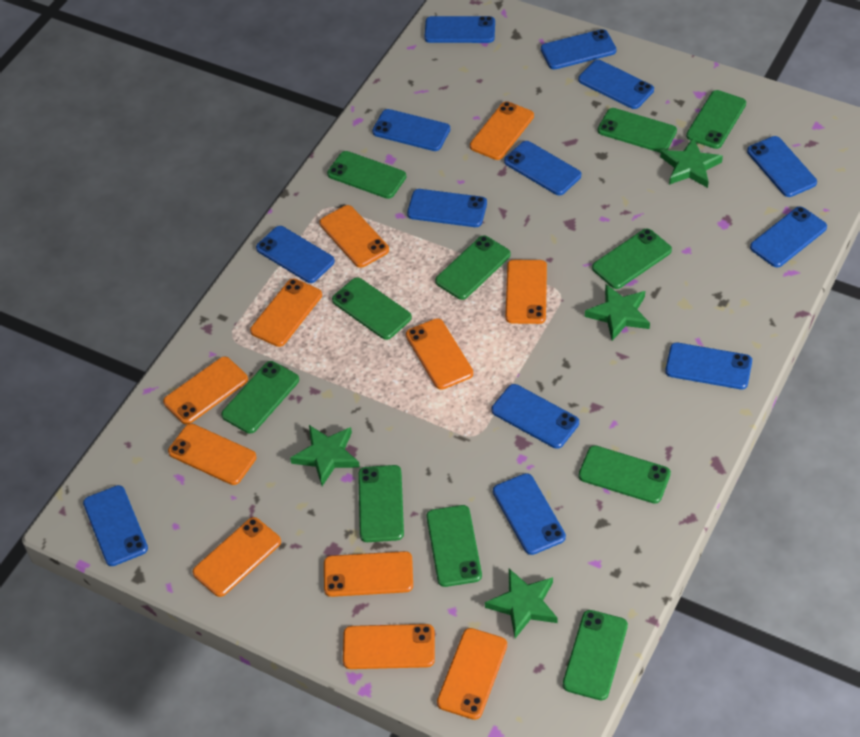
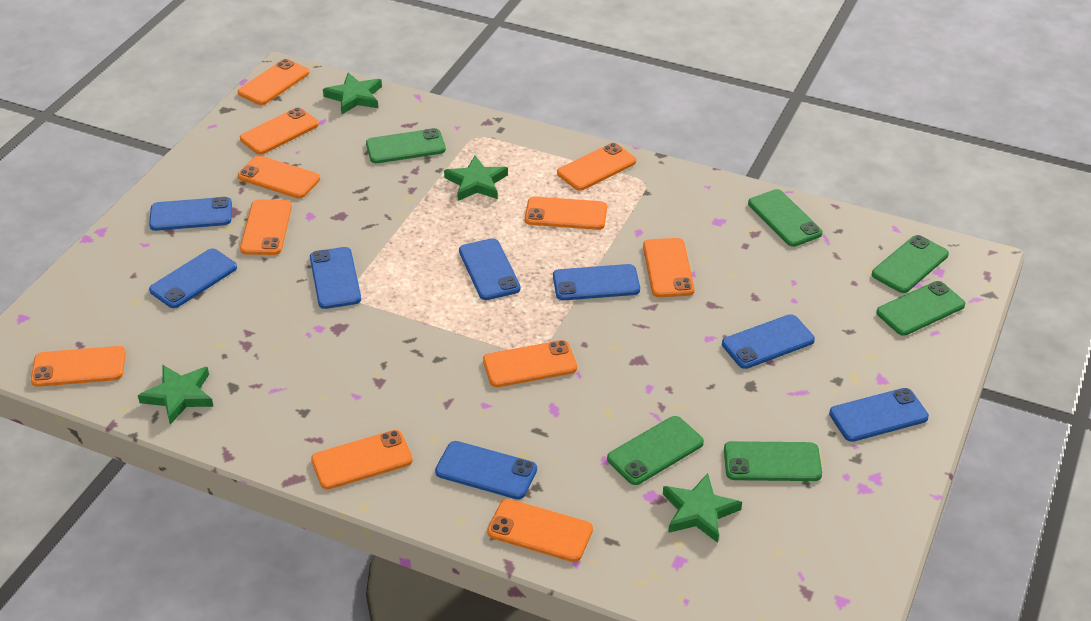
blue phone: 13 -> 8
green phone: 11 -> 6

